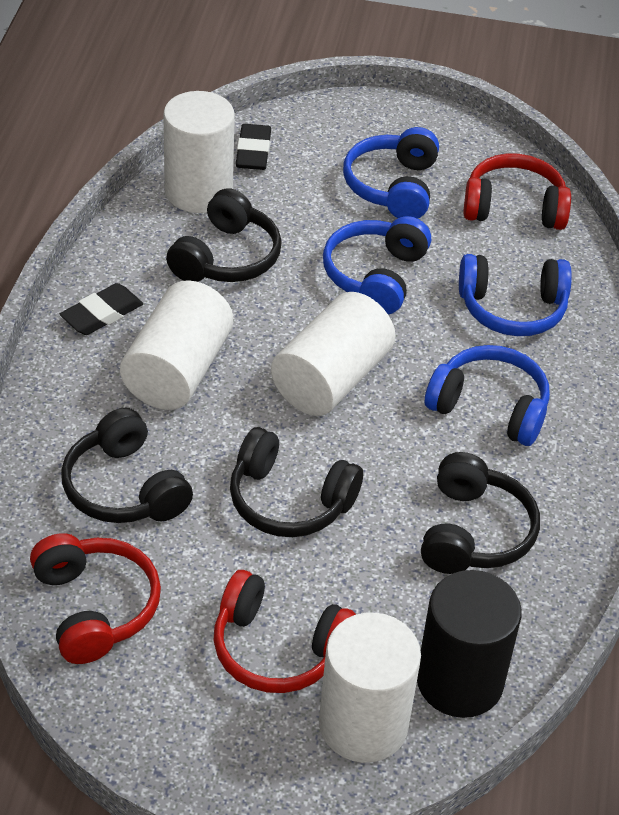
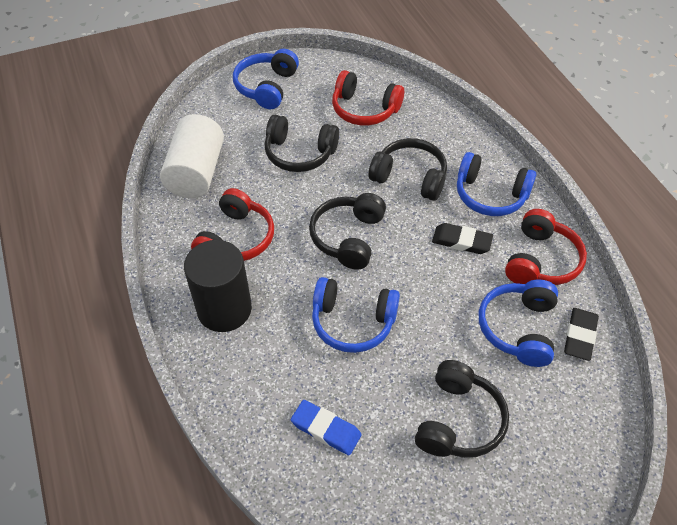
blue eraser: 0 -> 1
white cylinder: 4 -> 1

